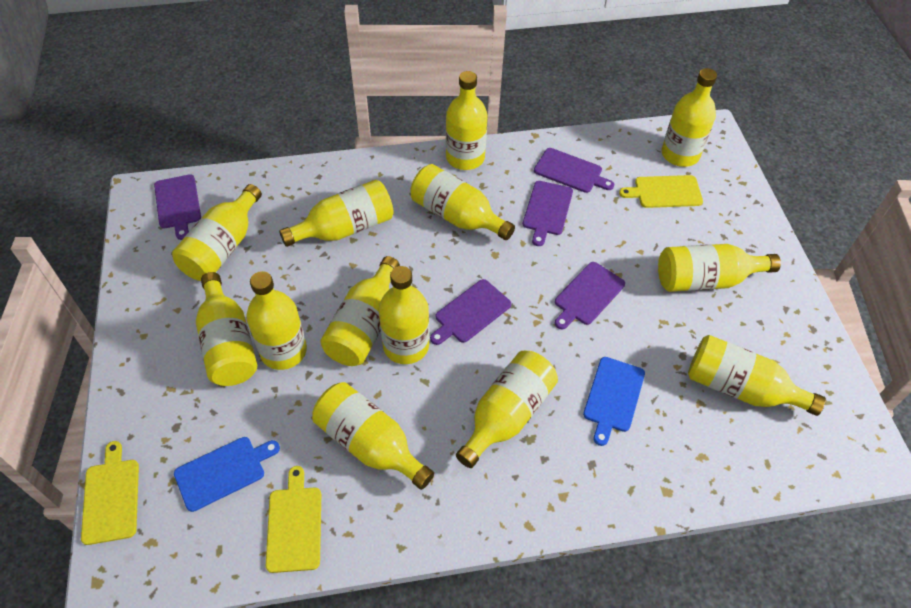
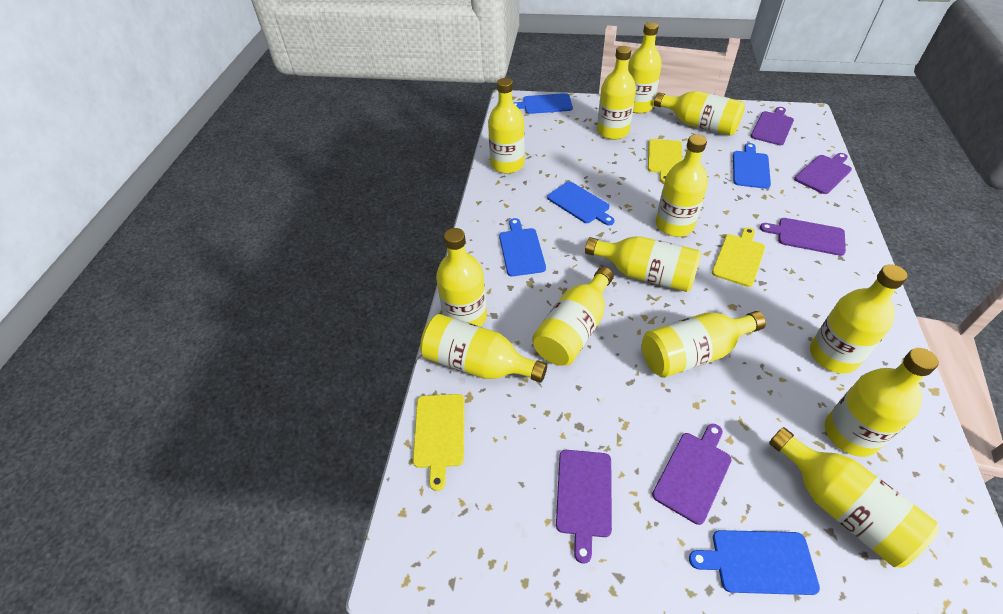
blue cutting board: 2 -> 5

